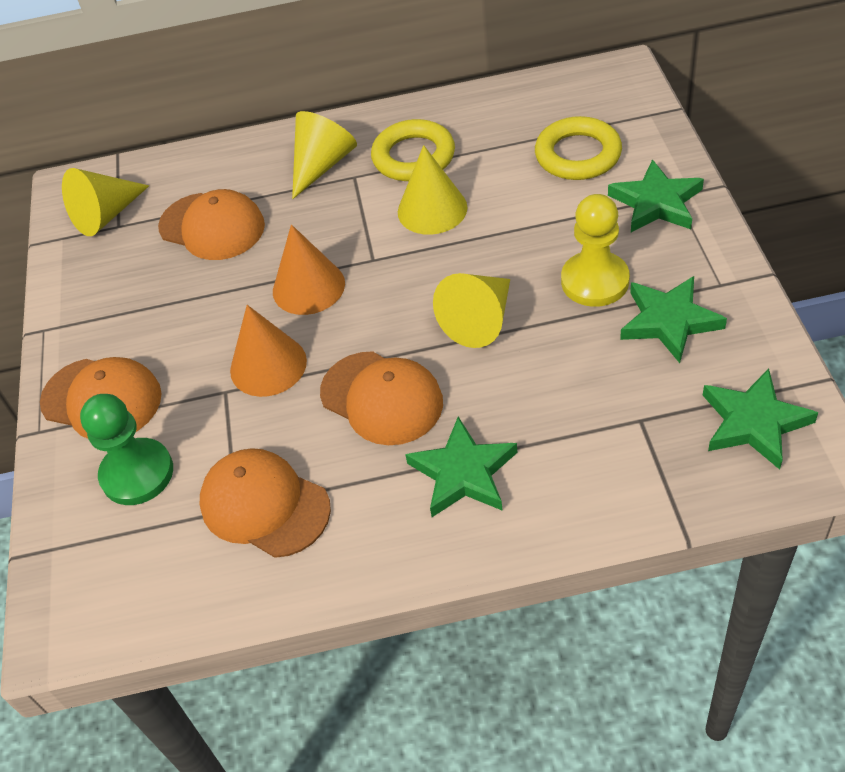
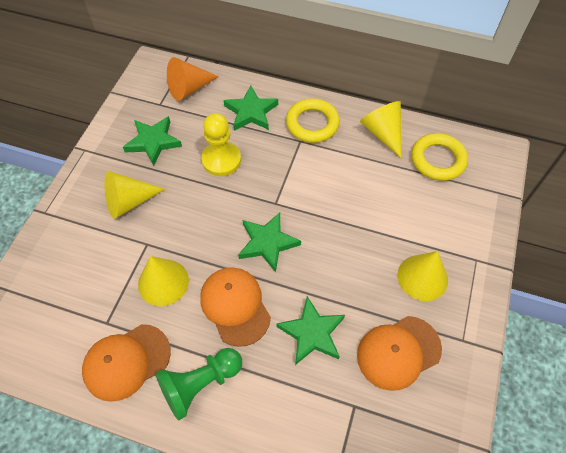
orange cap: 4 -> 3
orange cone: 2 -> 1

